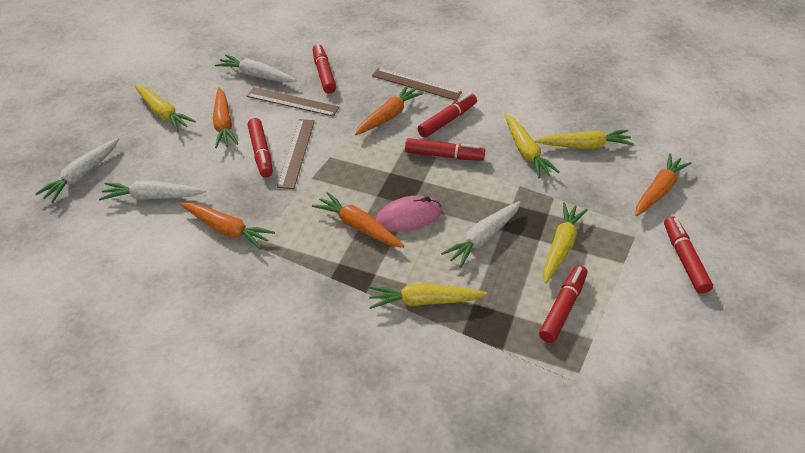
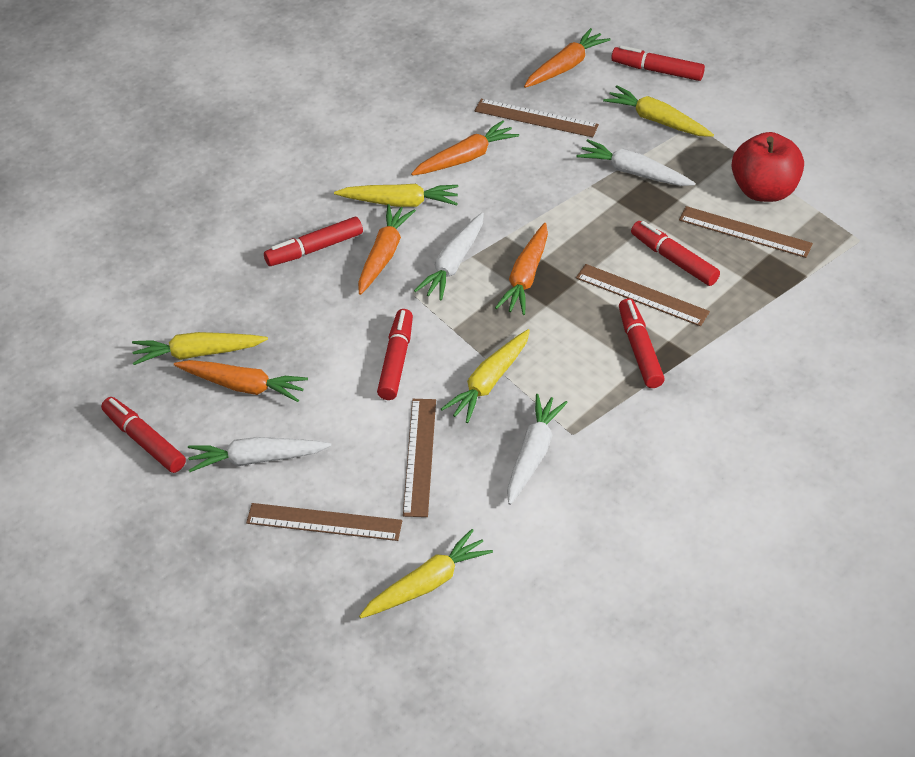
brown ruler: 3 -> 5
pink mouse: 1 -> 0
red apple: 0 -> 1

